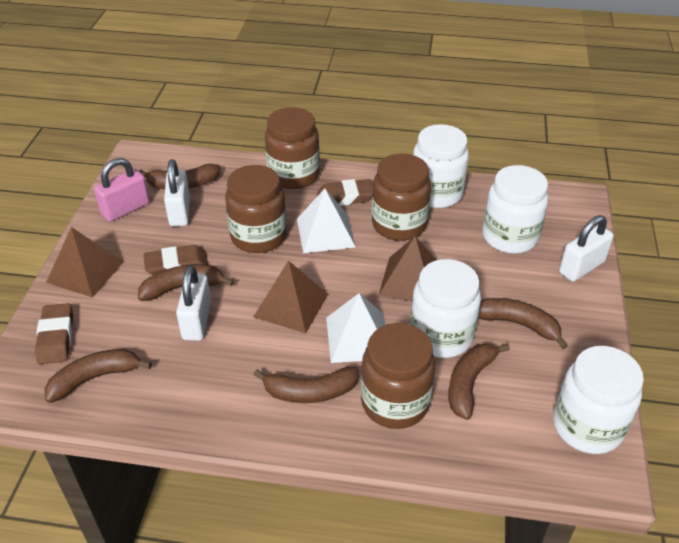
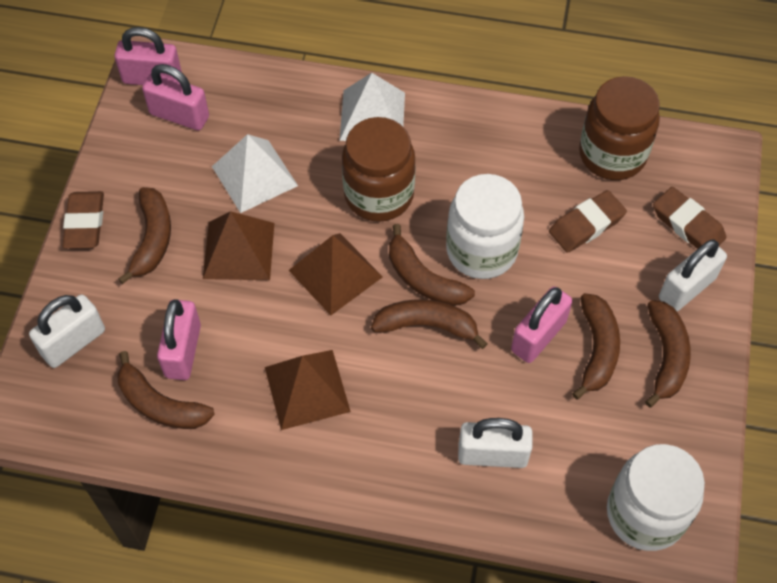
brown jar: 4 -> 2
pink padlock: 1 -> 4
white jar: 4 -> 2

